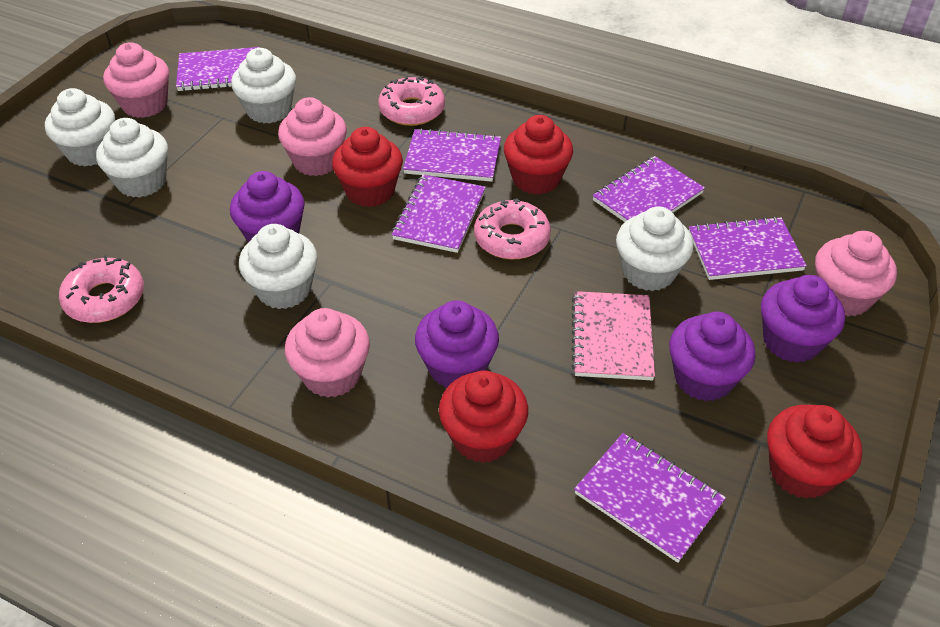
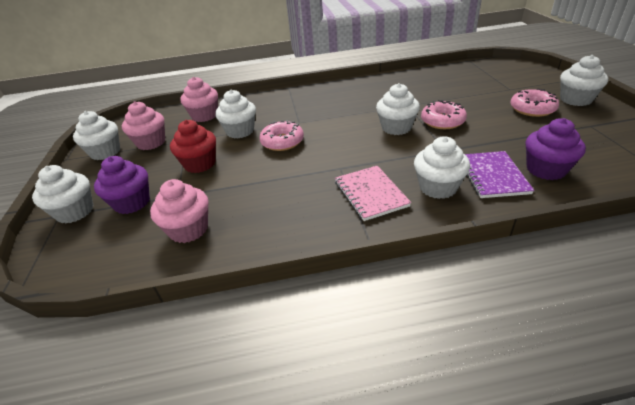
pink cupcake: 4 -> 3
purple cupcake: 4 -> 2
purple notebook: 6 -> 1
red cupcake: 4 -> 1
white cupcake: 5 -> 6

